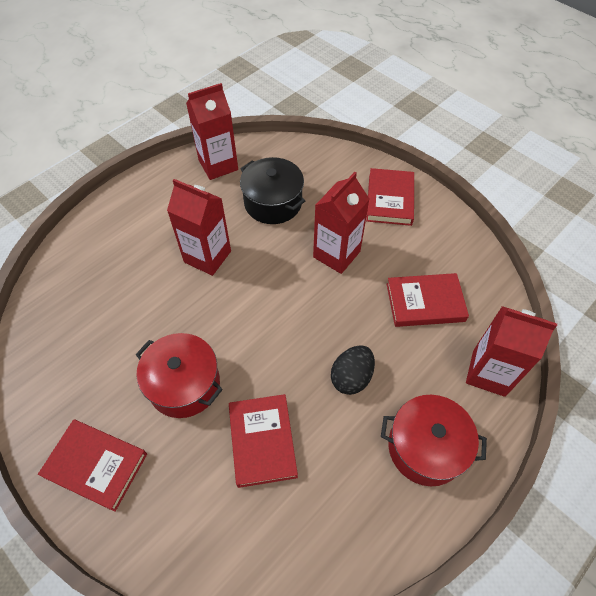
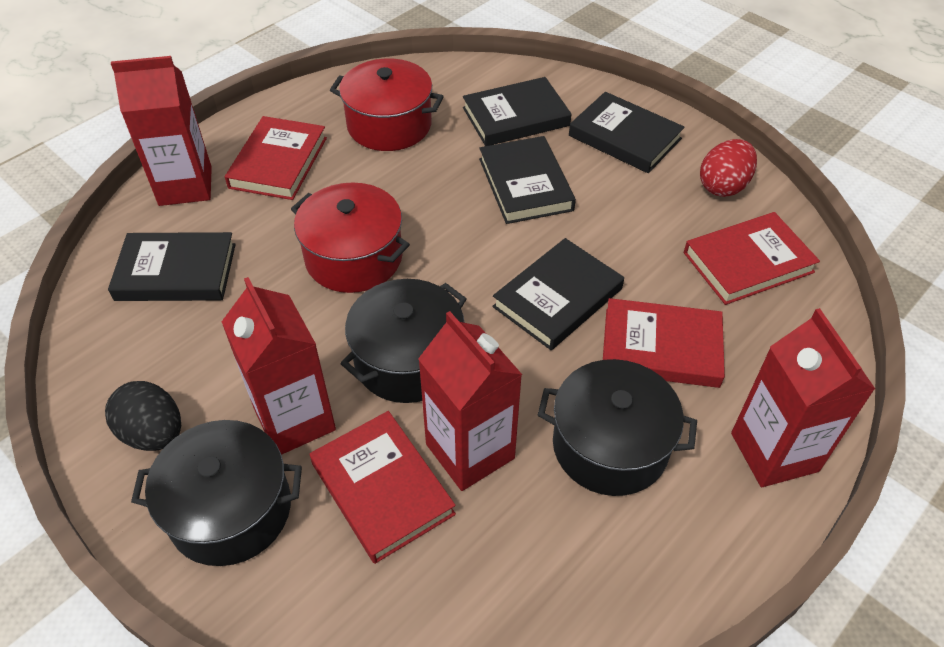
black book: 0 -> 5
black pot: 1 -> 3
red egg: 0 -> 1

